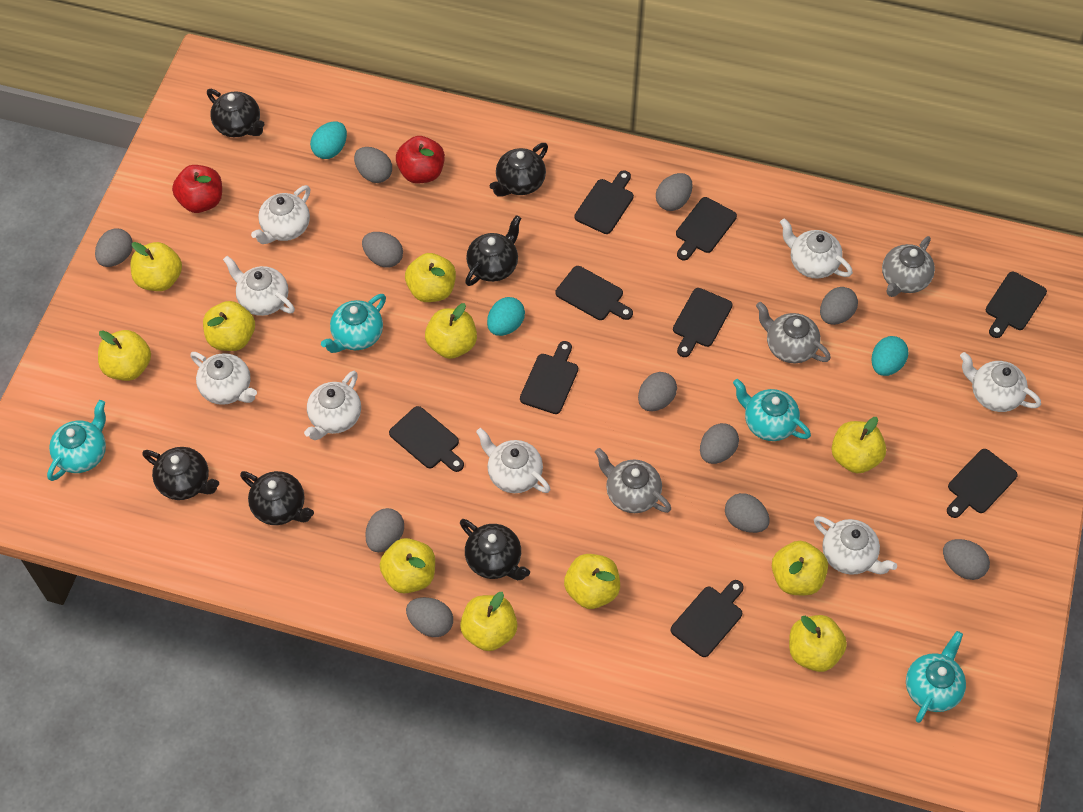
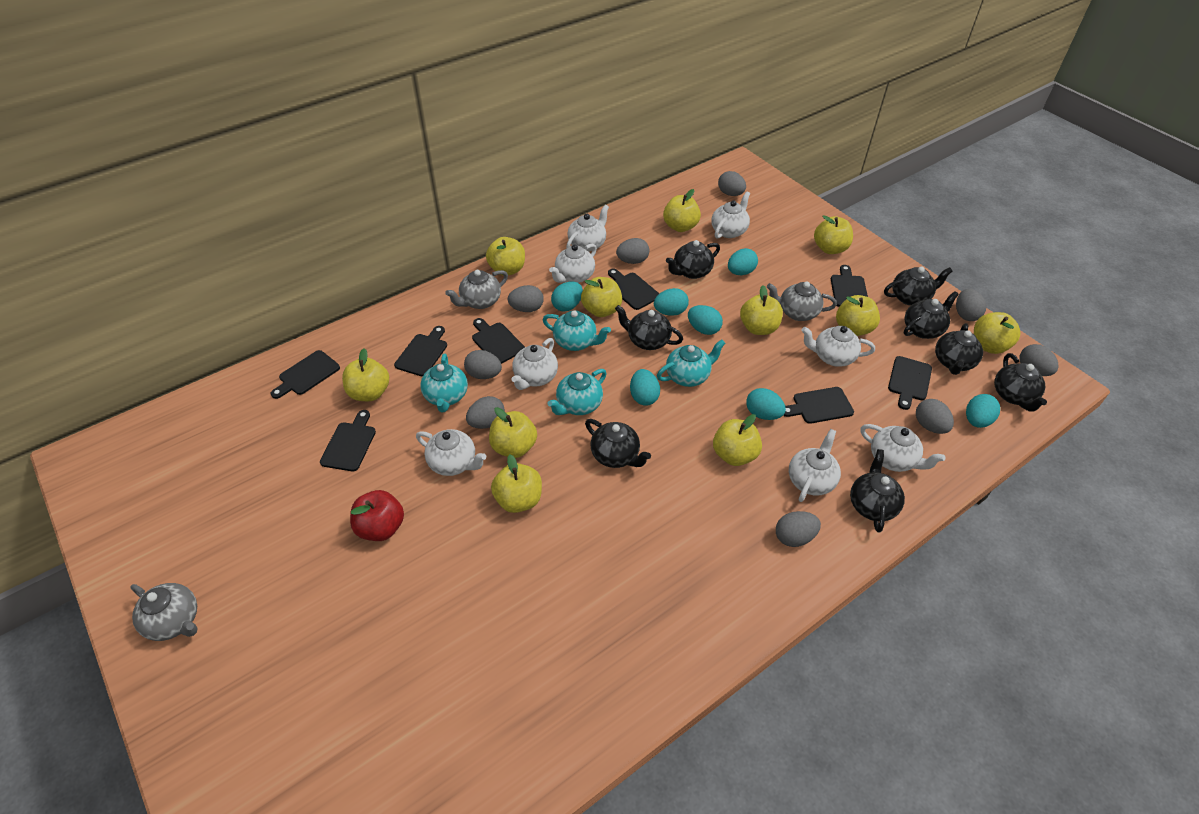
black cutting board: 9 -> 8
black teapot: 6 -> 8
grey egg: 11 -> 9
red apple: 2 -> 1
turquoise egg: 3 -> 7

